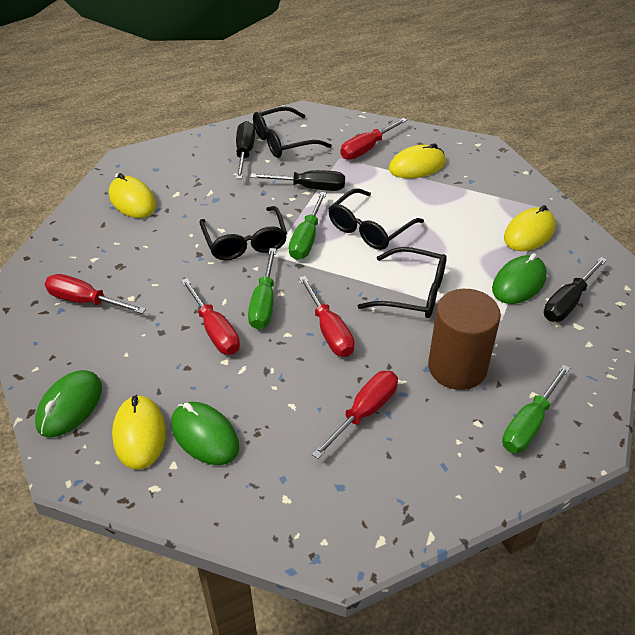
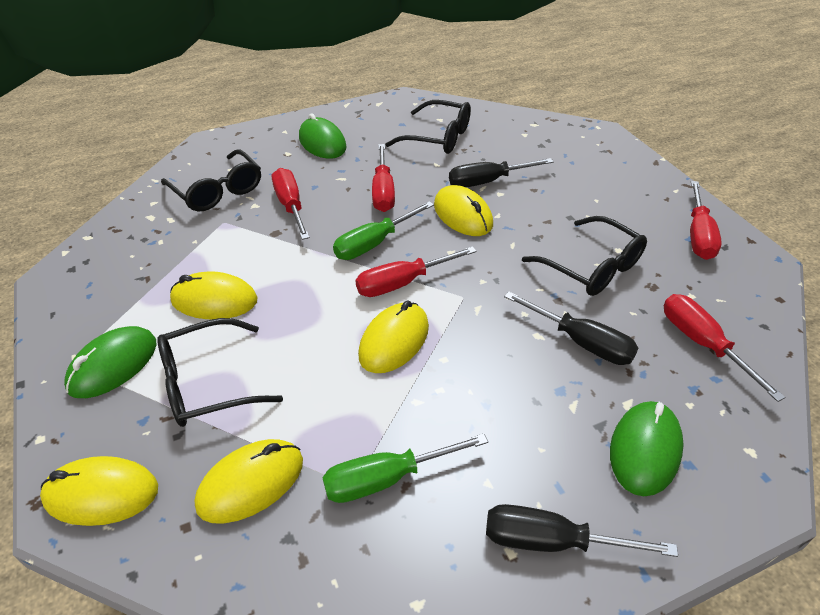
brown cylinder: 1 -> 0
green screwdriver: 3 -> 2
yellow mouse: 4 -> 5

